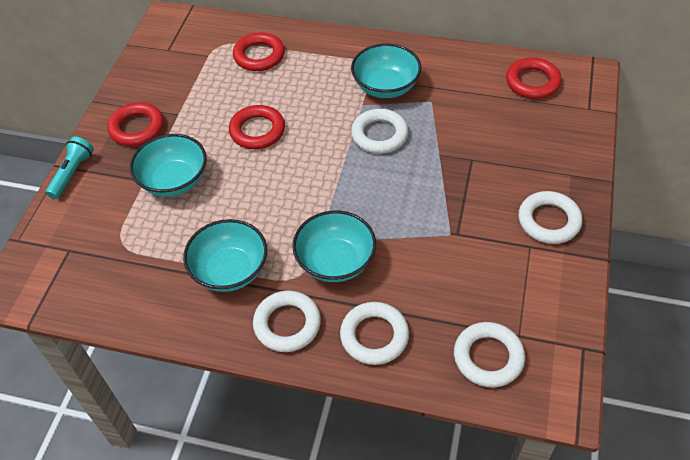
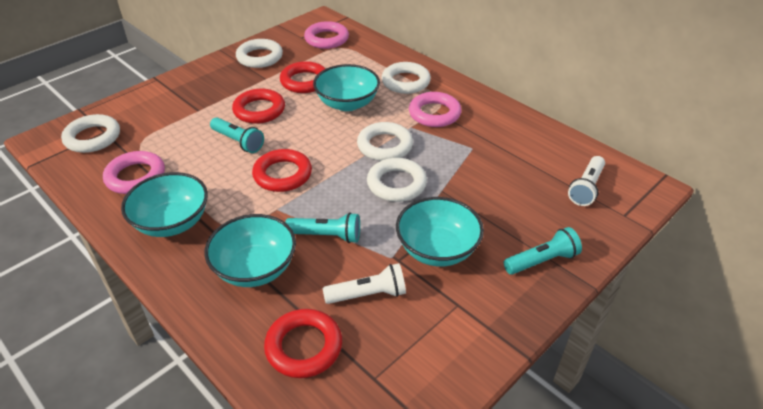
pink ring: 0 -> 3
turquoise flashlight: 1 -> 3
white flashlight: 0 -> 2

